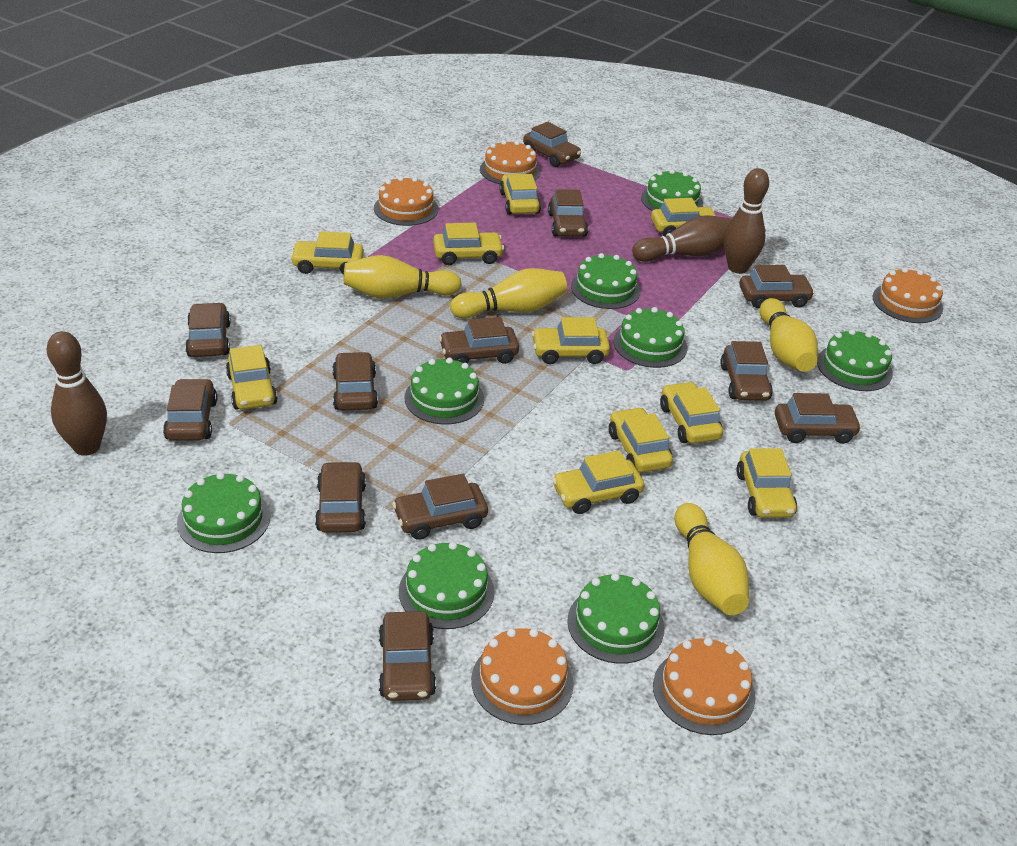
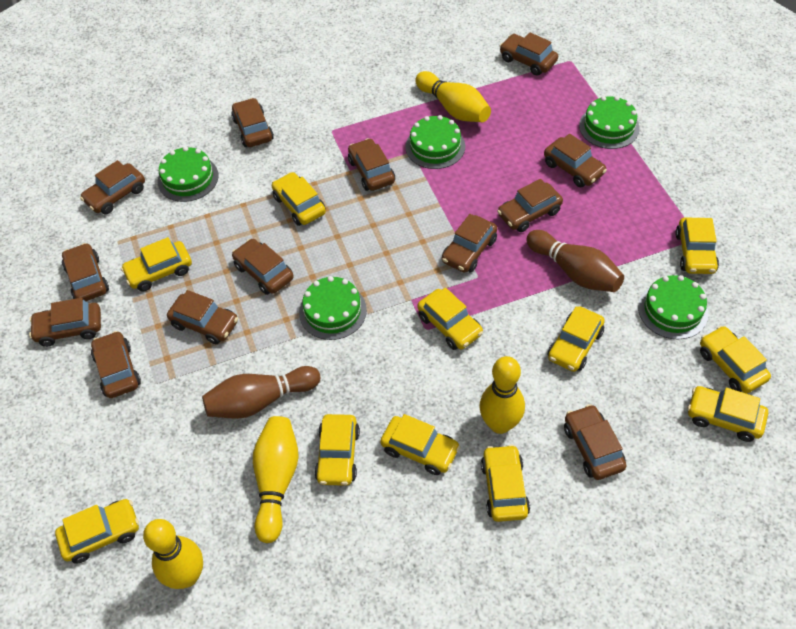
brown bowling pin: 3 -> 2
brown car: 12 -> 13
green cake: 8 -> 5
orange cake: 5 -> 0
yellow car: 10 -> 11

